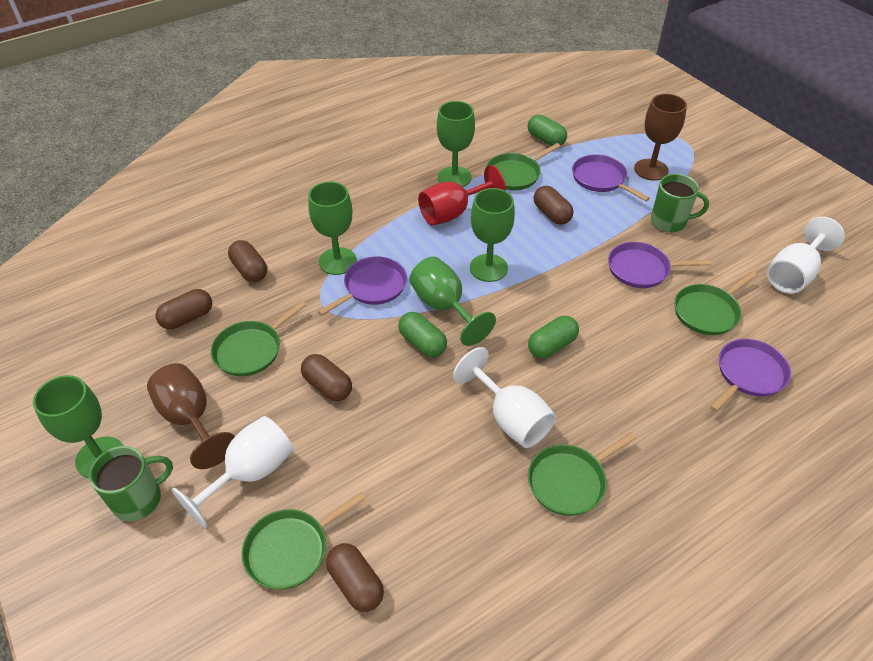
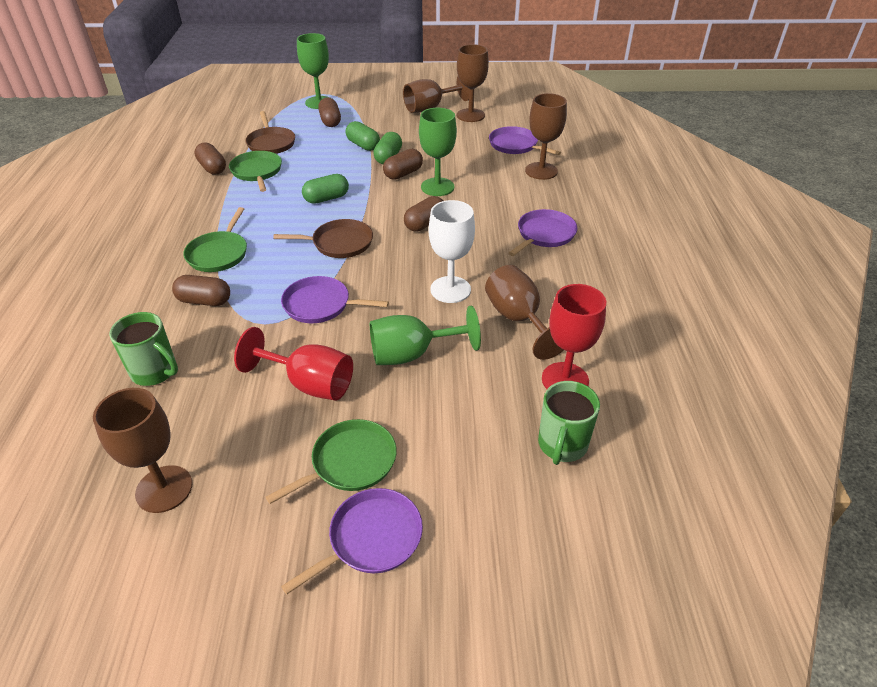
brown goblet: 2 -> 5
brown pan: 0 -> 2
green goblet: 5 -> 3
green pan: 5 -> 3
red goblet: 1 -> 2
white goblet: 3 -> 1

